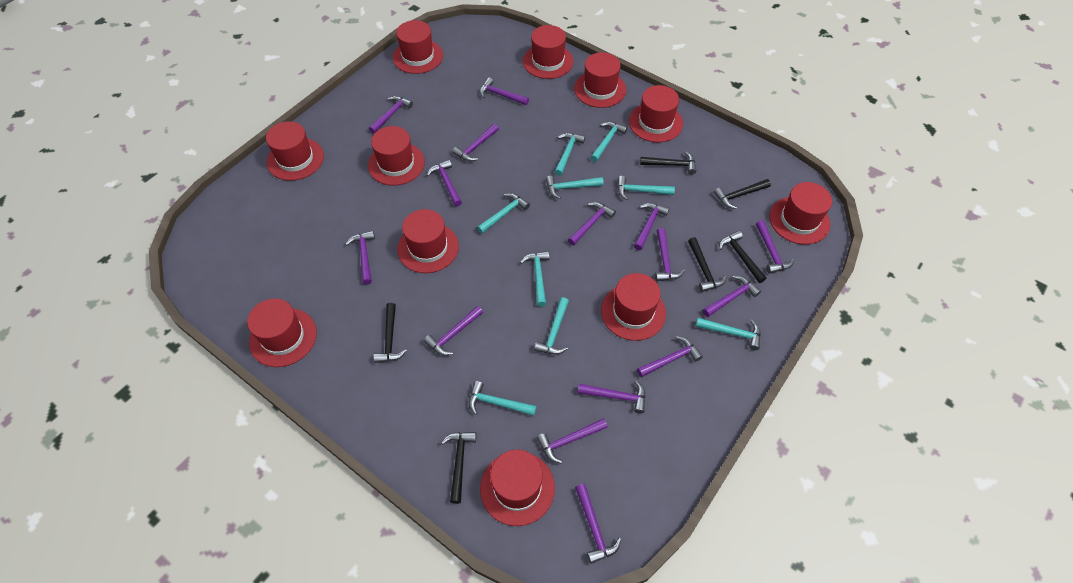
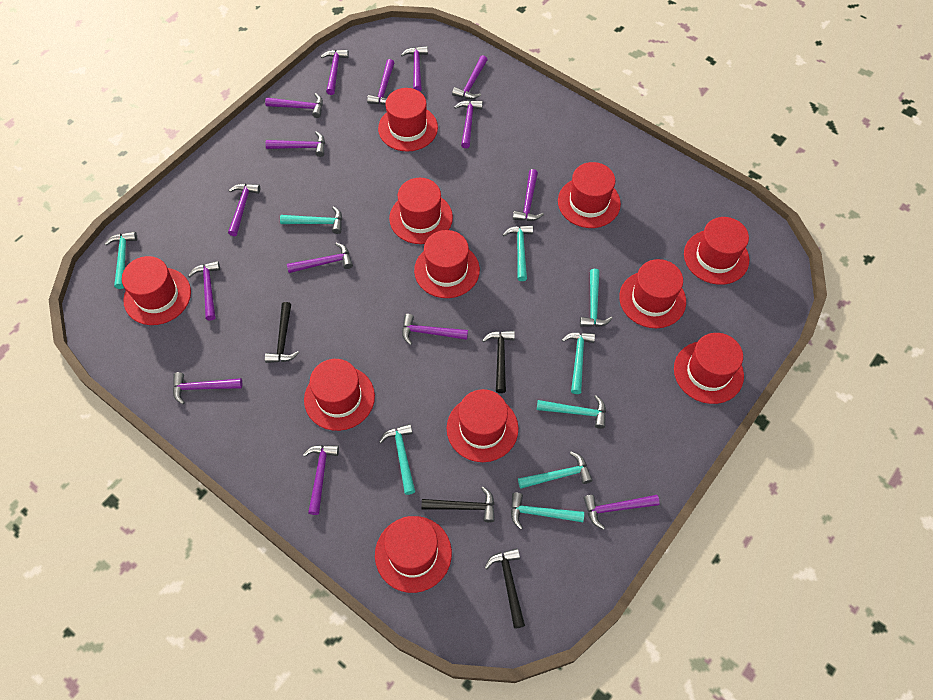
black hammer: 6 -> 4

